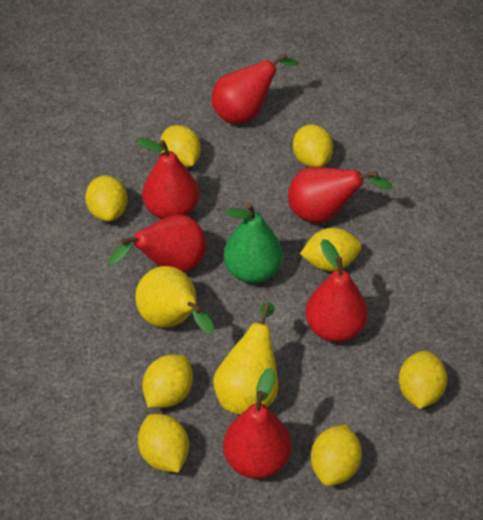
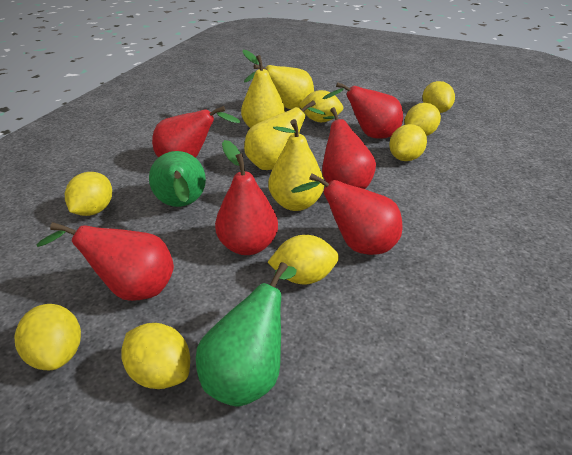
green pear: 1 -> 2
yellow pear: 2 -> 4

